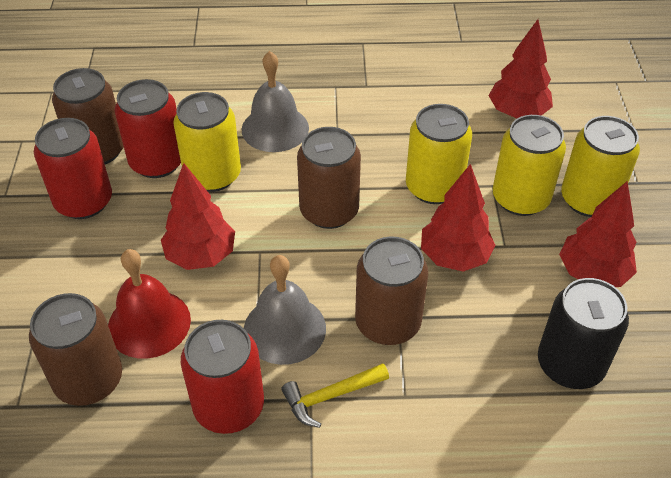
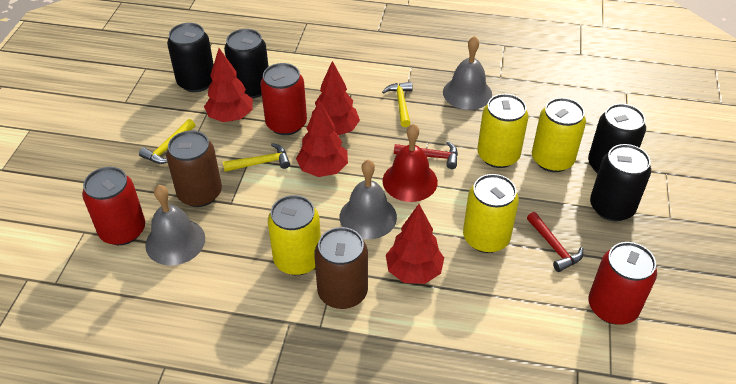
black can: 1 -> 4
brown can: 4 -> 2
grey bell: 2 -> 3
red hammer: 0 -> 2
yellow hammer: 1 -> 3

